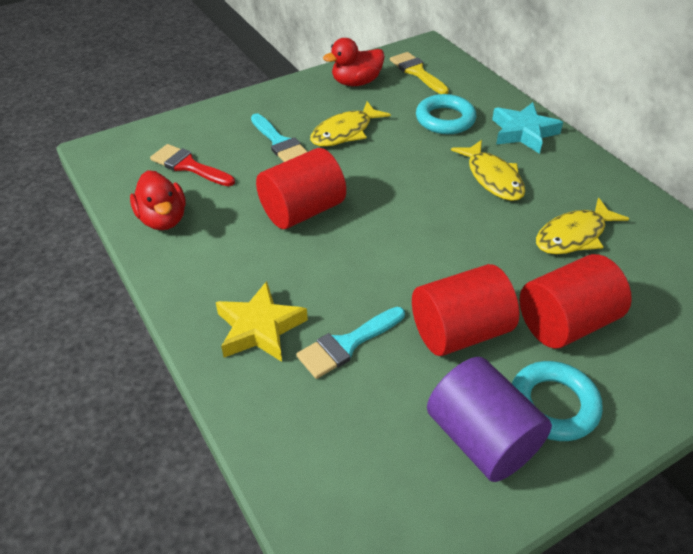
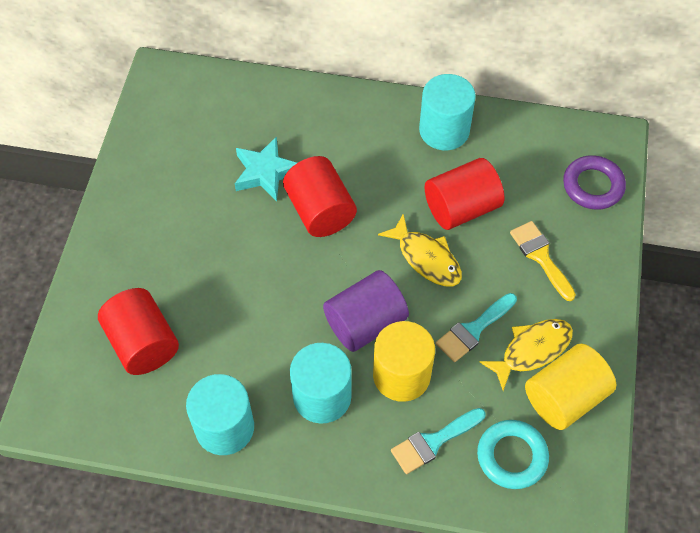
purple ring: 0 -> 1
red brush: 1 -> 0
red duck: 2 -> 0
turquoise cylinder: 0 -> 3
turquoise ring: 2 -> 1
yellow cylinder: 0 -> 2
yellow fish: 3 -> 2
yellow star: 1 -> 0

